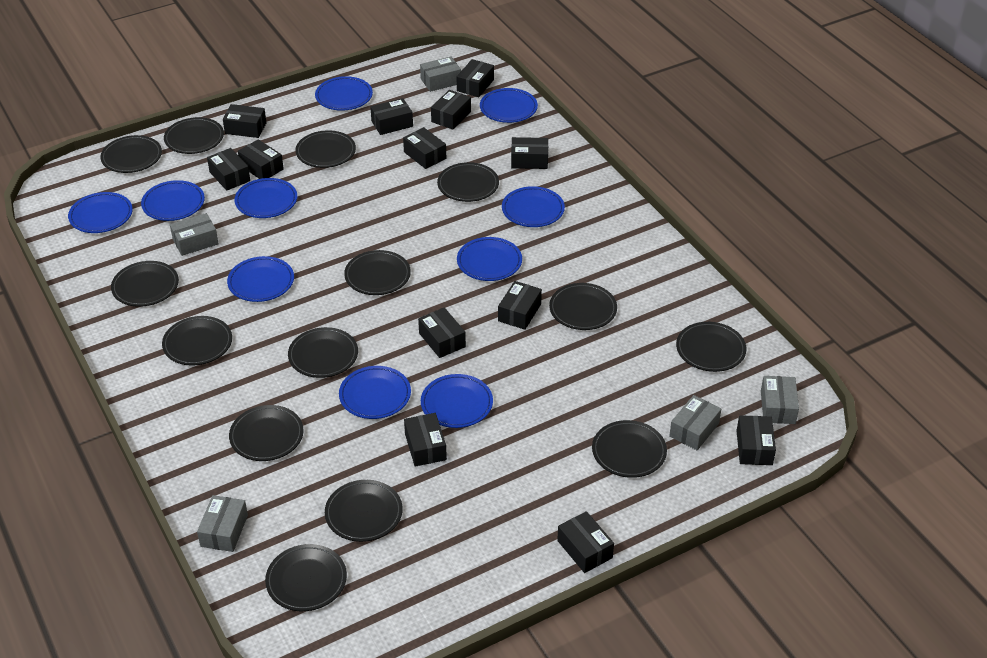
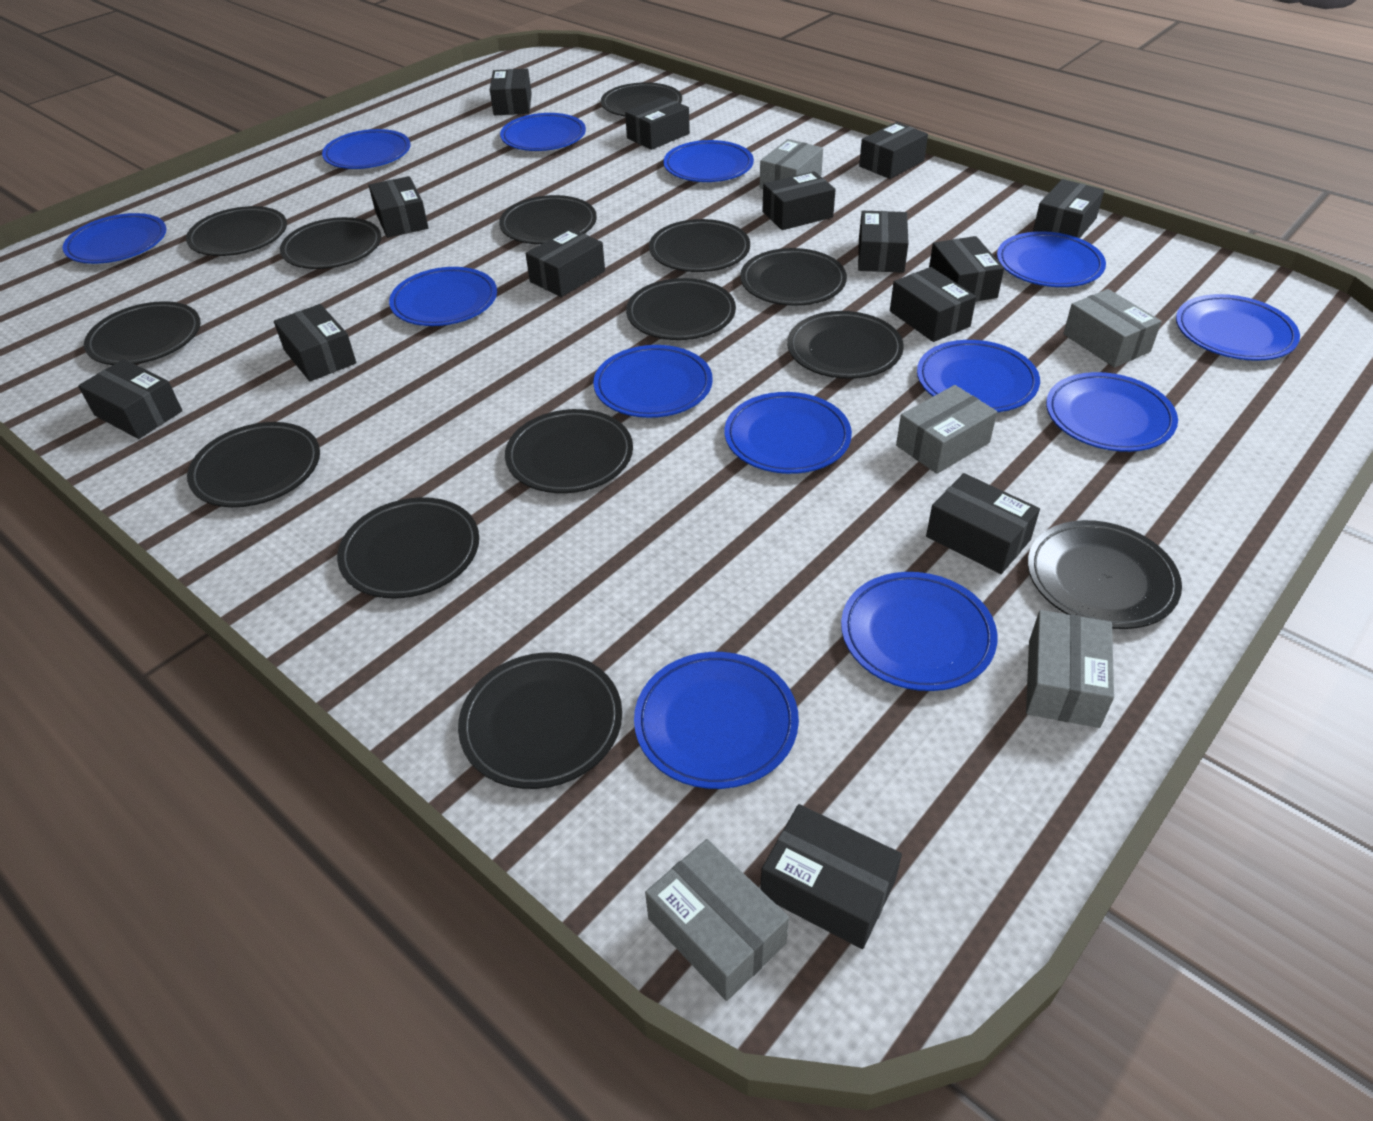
black box: 13 -> 14
blue plate: 10 -> 13

